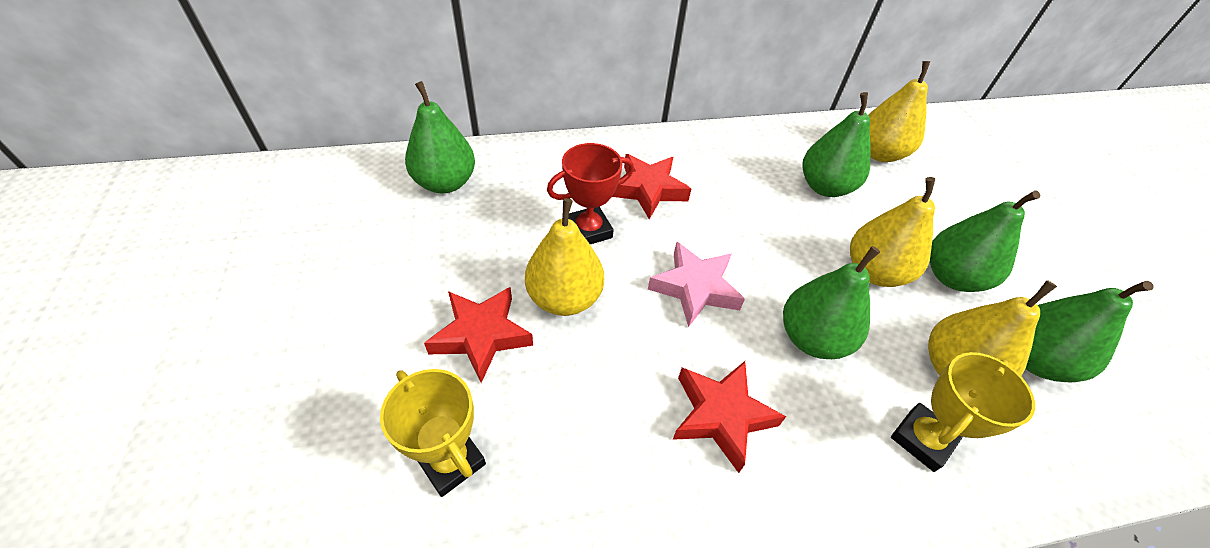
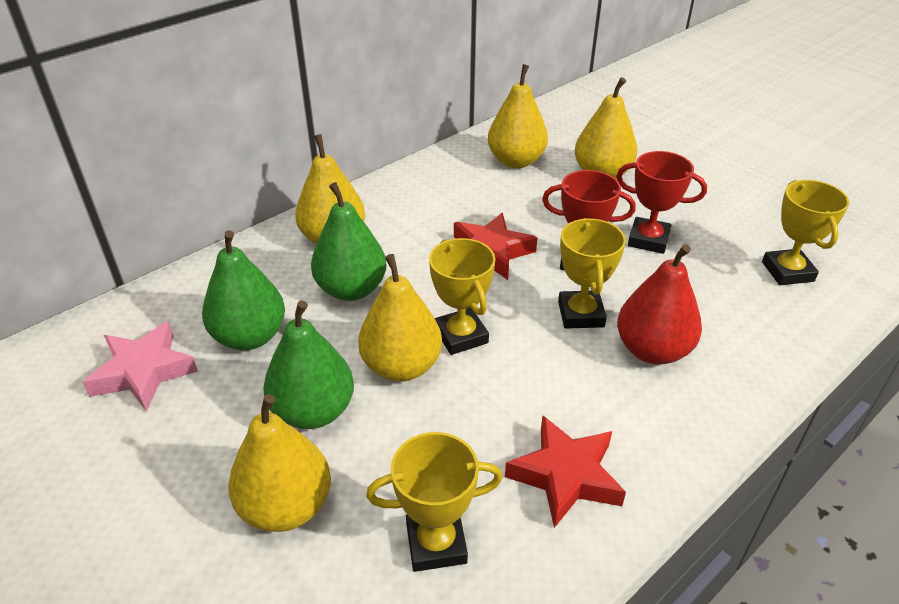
green pear: 5 -> 3
red pear: 0 -> 1
red star: 3 -> 2
red trophy: 1 -> 2
yellow pear: 4 -> 5
yellow trophy: 2 -> 4

